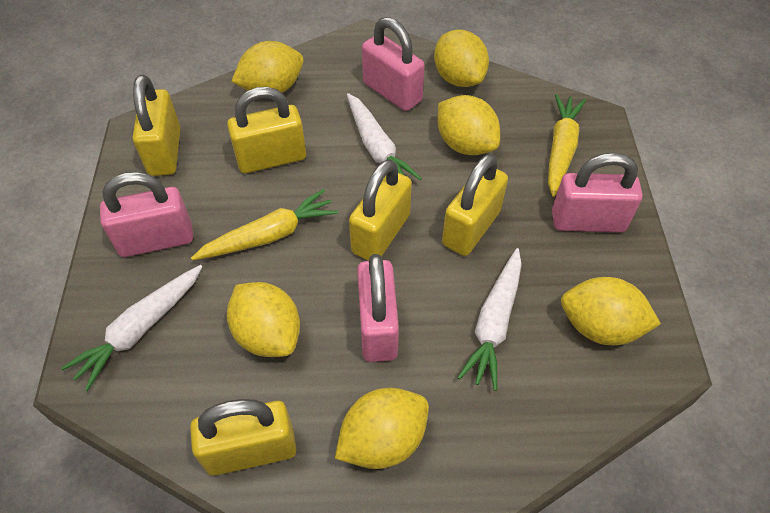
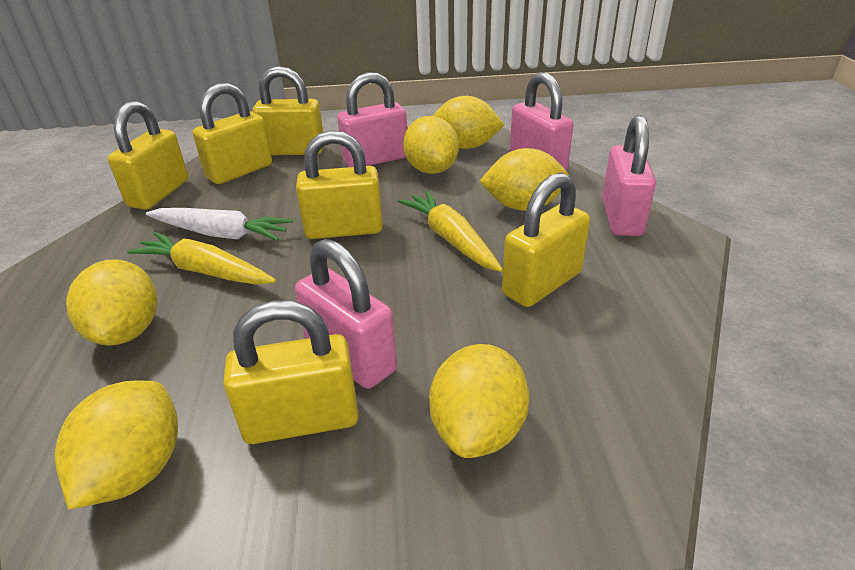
white carrot: 3 -> 1
yellow padlock: 5 -> 6

